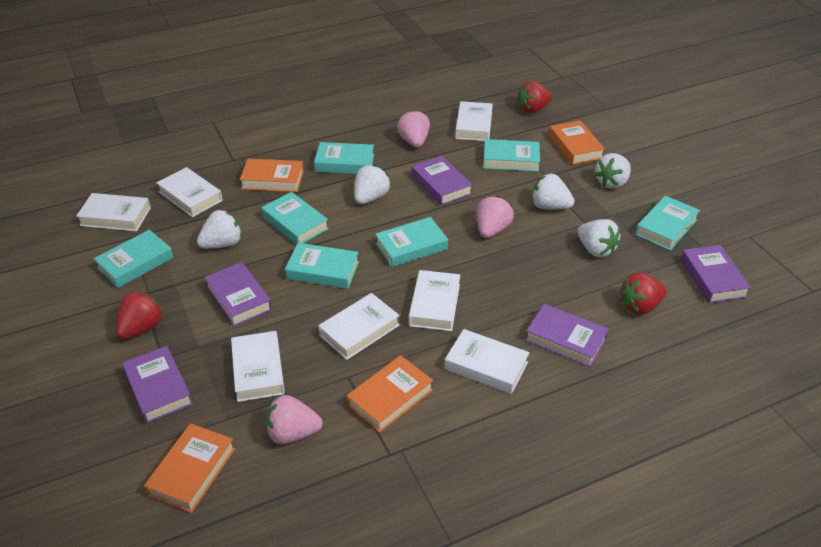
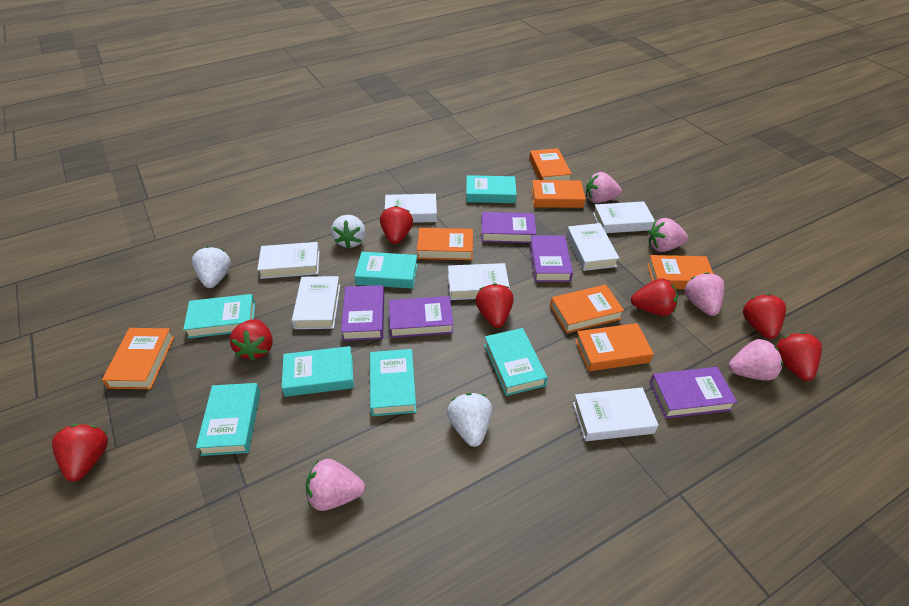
orange book: 4 -> 7
pink strawberry: 3 -> 5
red strawberry: 3 -> 7
white strawberry: 5 -> 3

